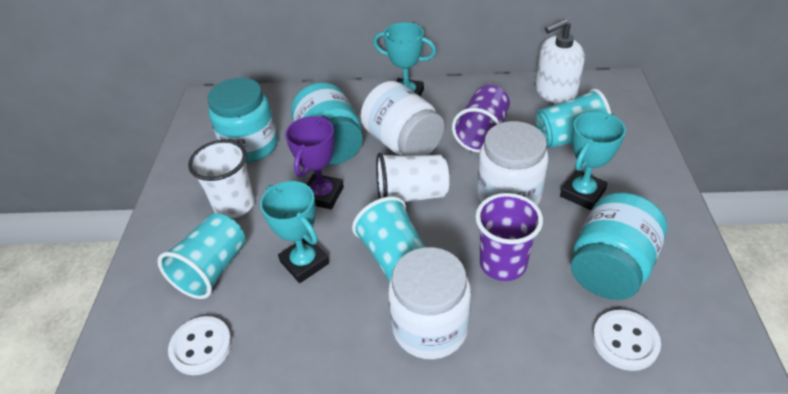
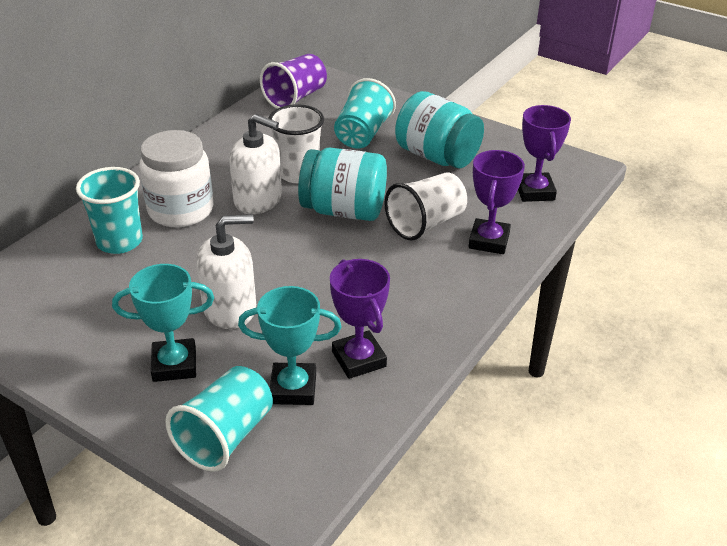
purple cup: 2 -> 1
purple trophy: 1 -> 3
turquoise jar: 3 -> 2
turquoise trophy: 3 -> 2
white button: 2 -> 0
white jar: 3 -> 1
white soap dispenser: 1 -> 2

